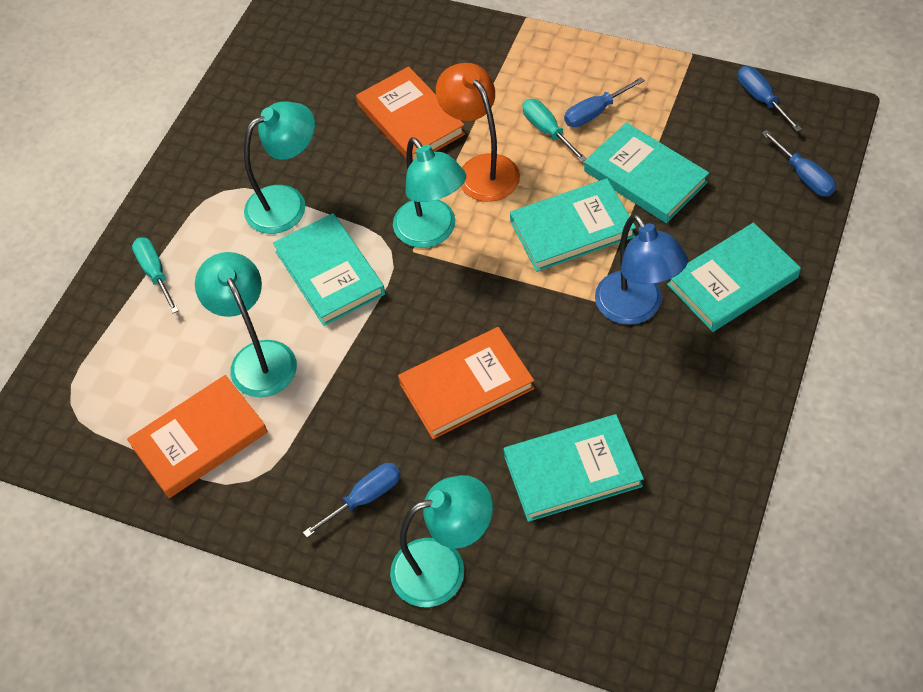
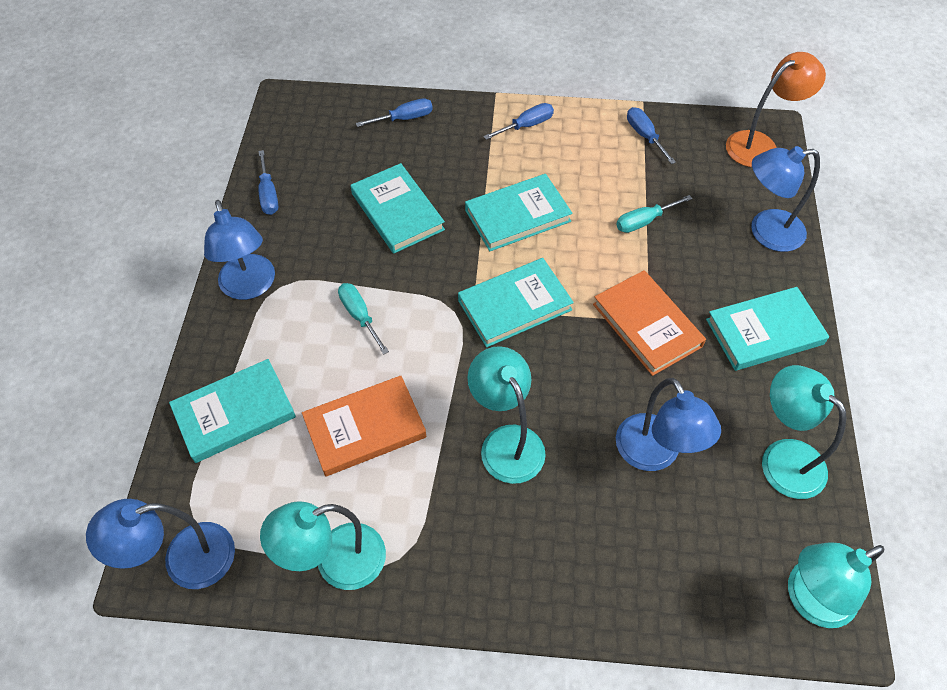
blue lamp: 1 -> 4
orange book: 3 -> 2

